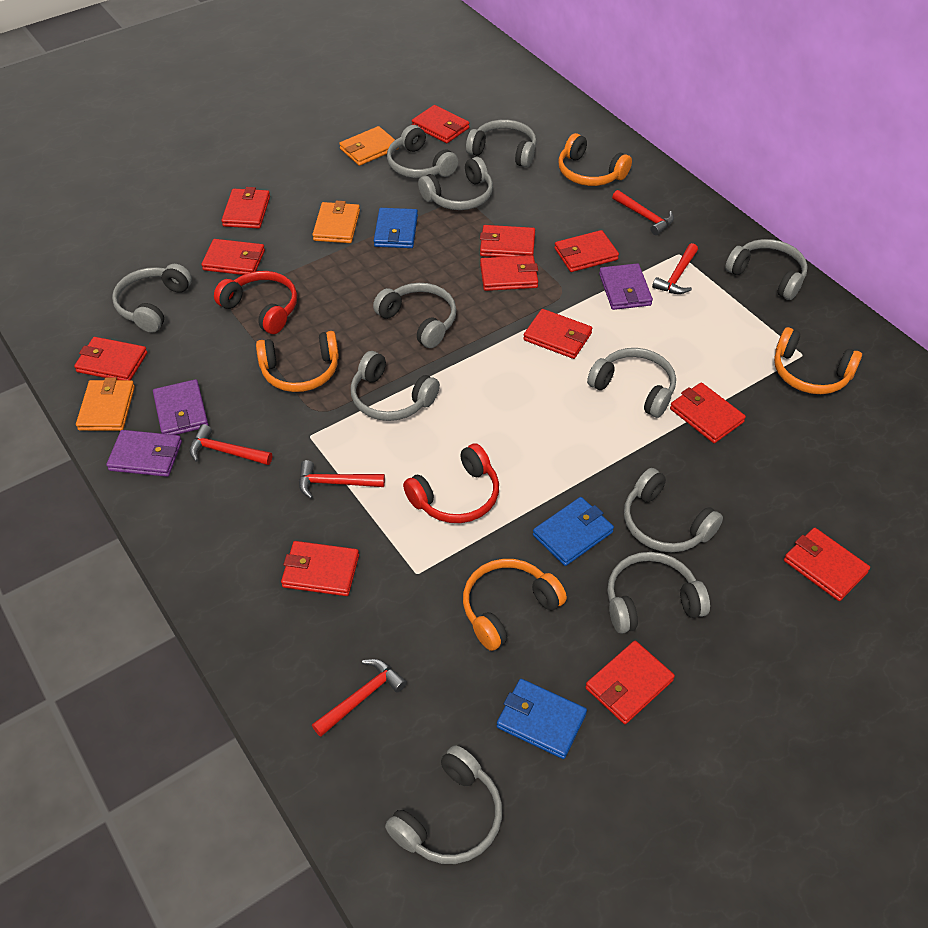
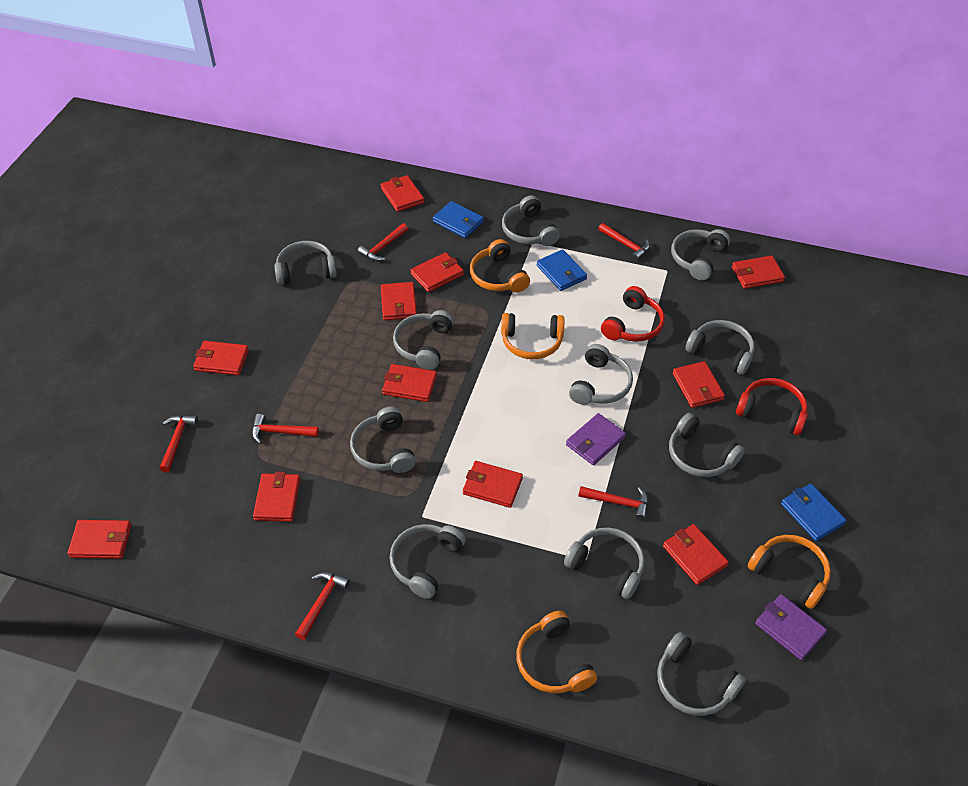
orange wallet: 3 -> 0
purple wallet: 3 -> 2
red hammer: 5 -> 6
red wallet: 12 -> 11

